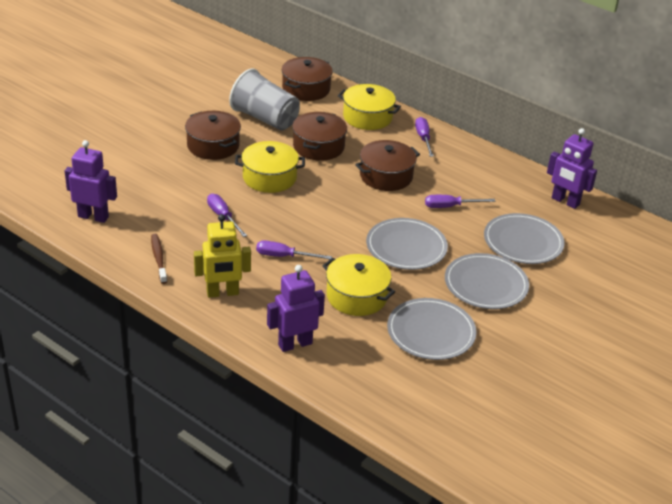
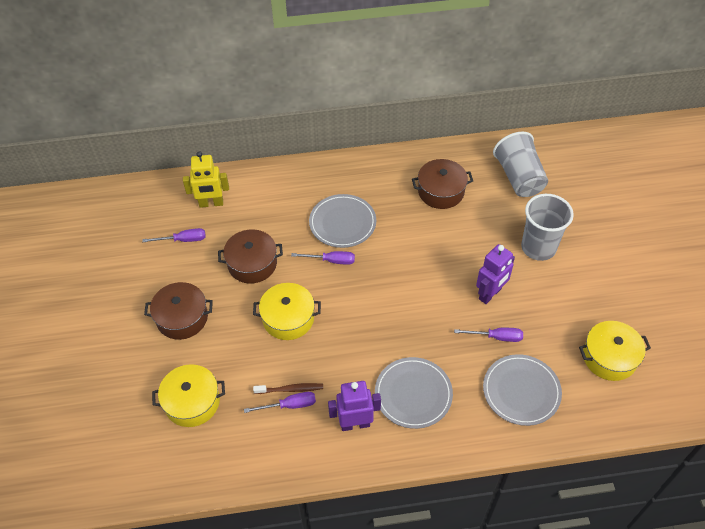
brown pot: 4 -> 3
grey cup: 1 -> 2
grey plate: 4 -> 3
purple robot: 3 -> 2

